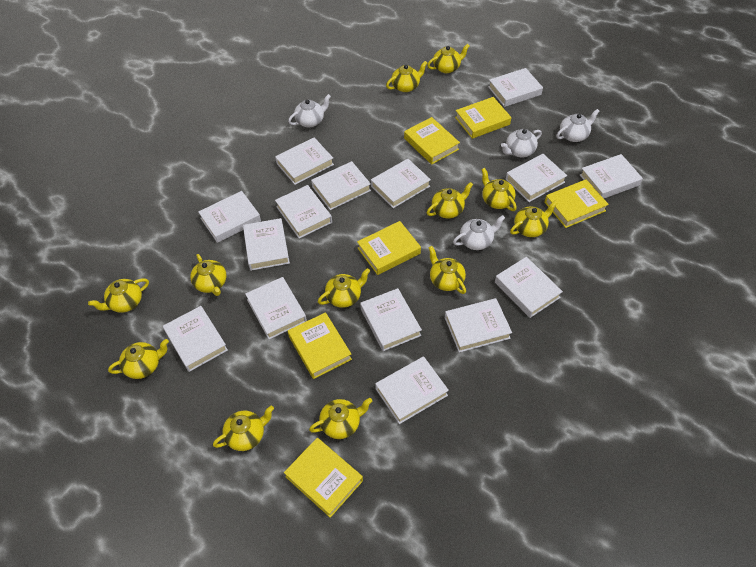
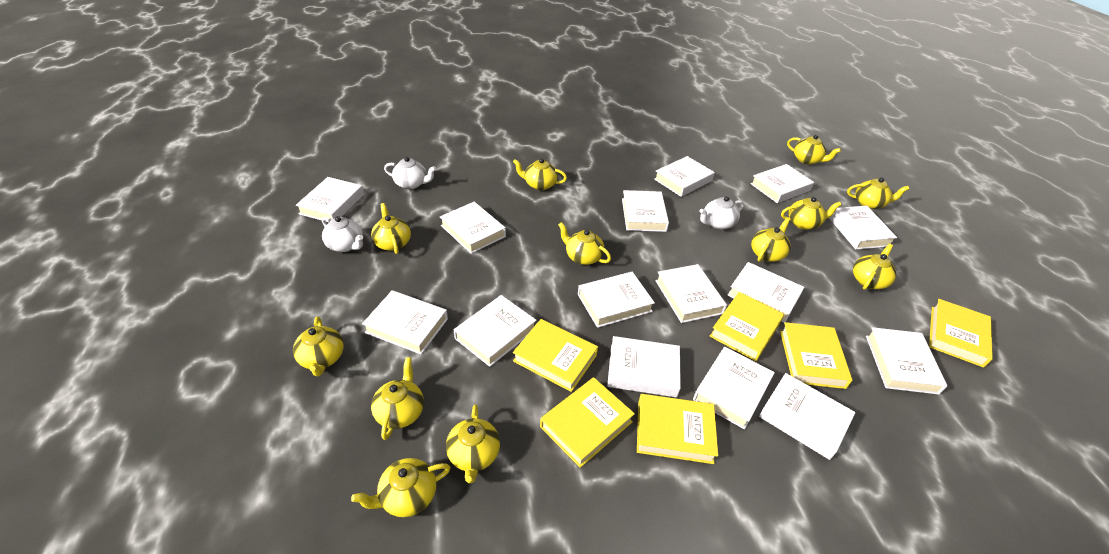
white teapot: 4 -> 3

